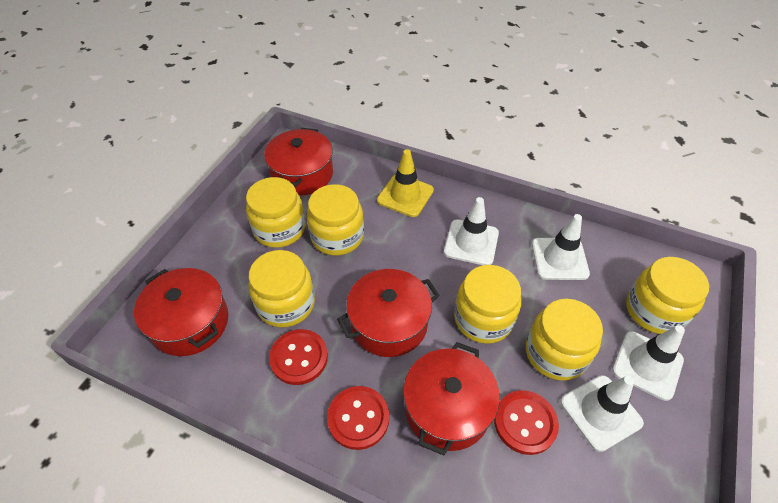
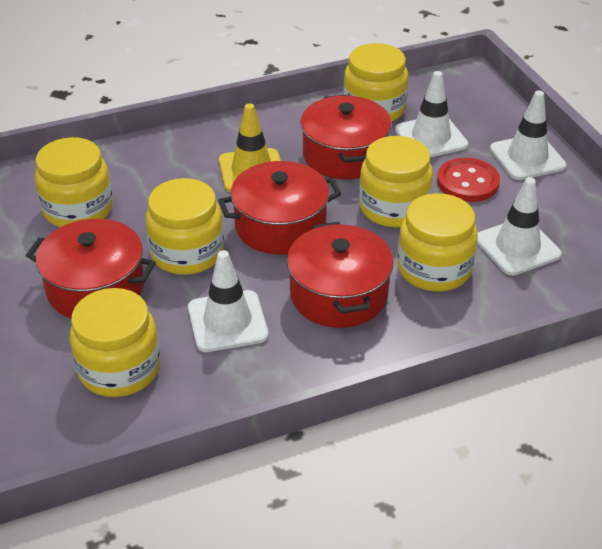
red button: 3 -> 1

